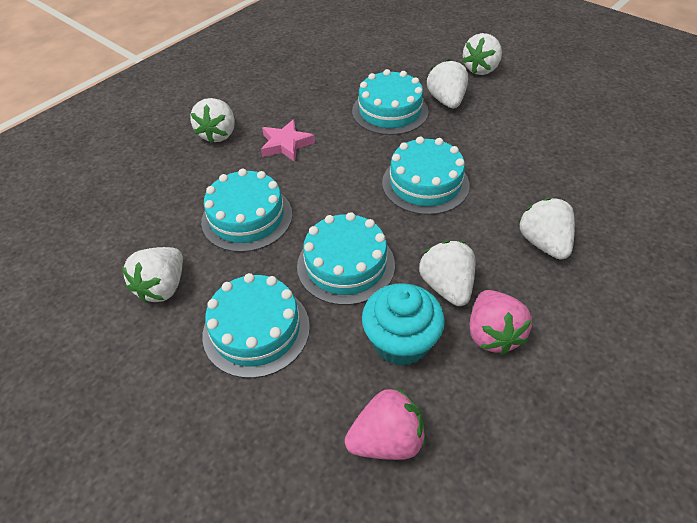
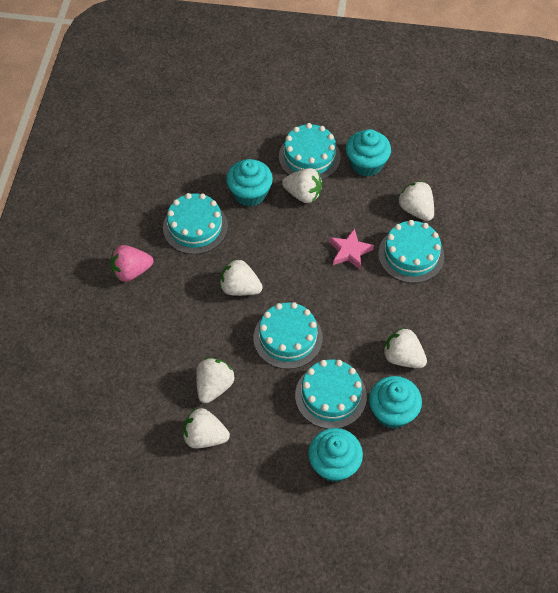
pink strawberry: 2 -> 1
turquoise cupcake: 1 -> 4

